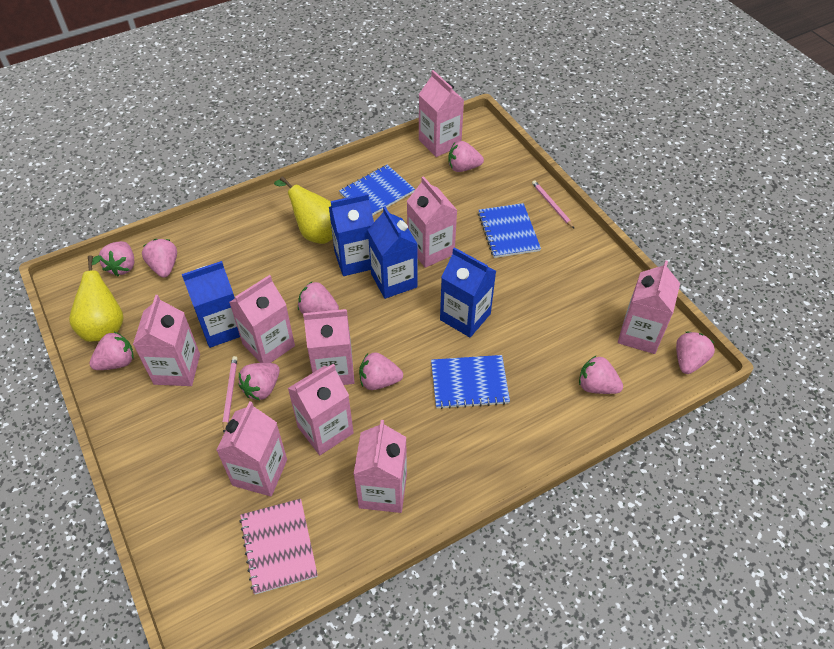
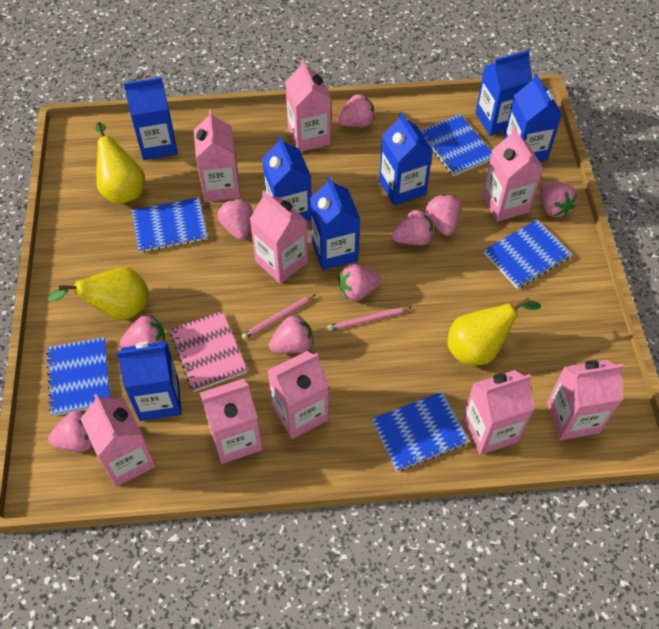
blue carton: 4 -> 7
blue notebook: 3 -> 5
yellow pear: 2 -> 3

